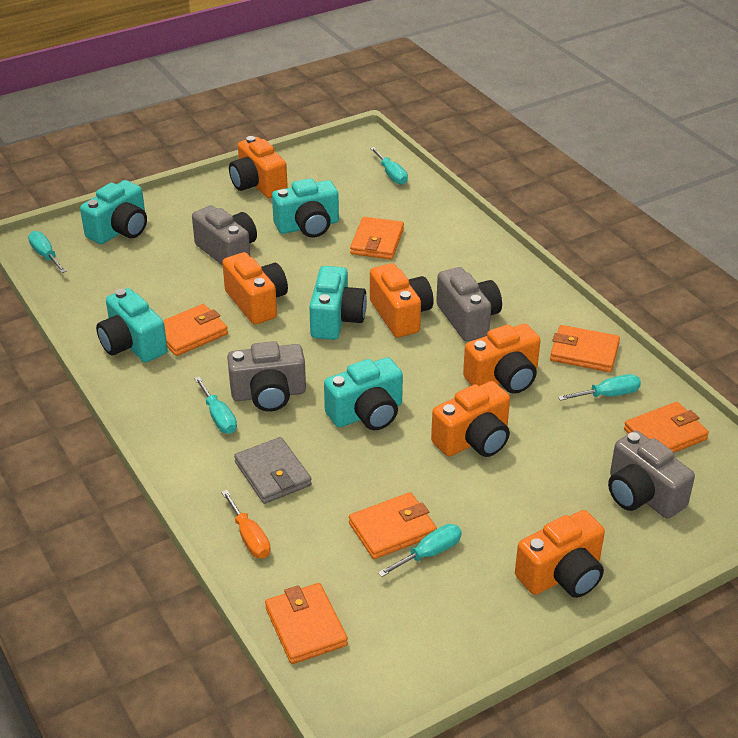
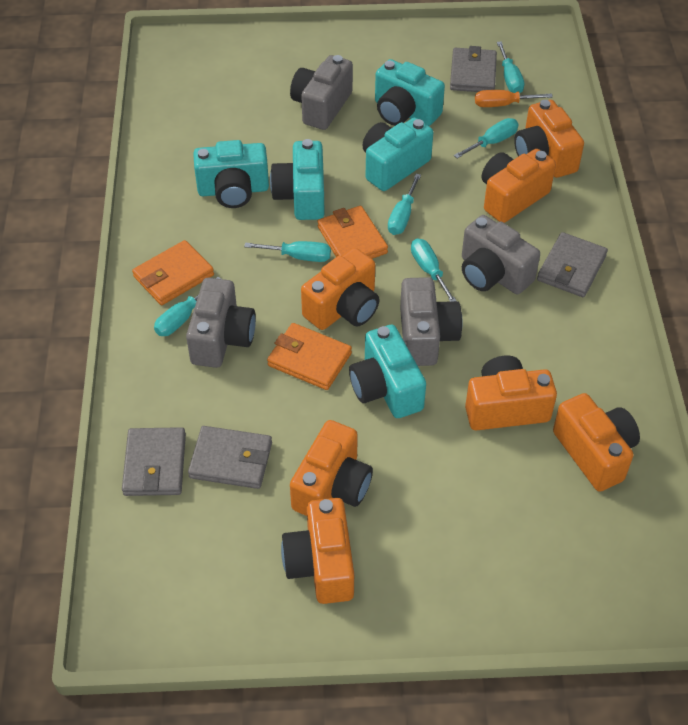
grey wallet: 1 -> 4
orange camera: 6 -> 7
orange wallet: 6 -> 3
turquoise screwdriver: 5 -> 6

